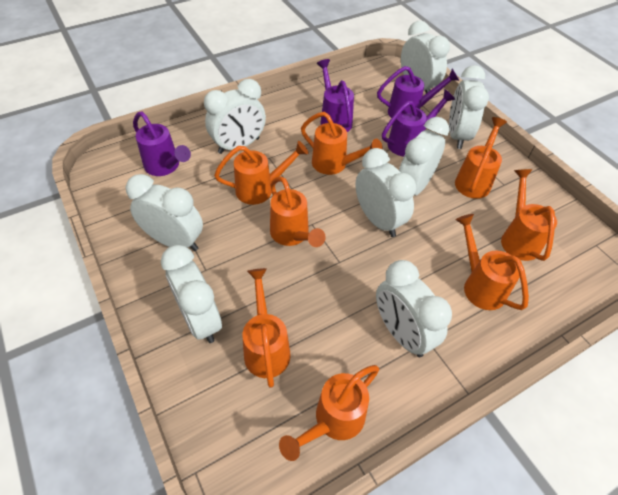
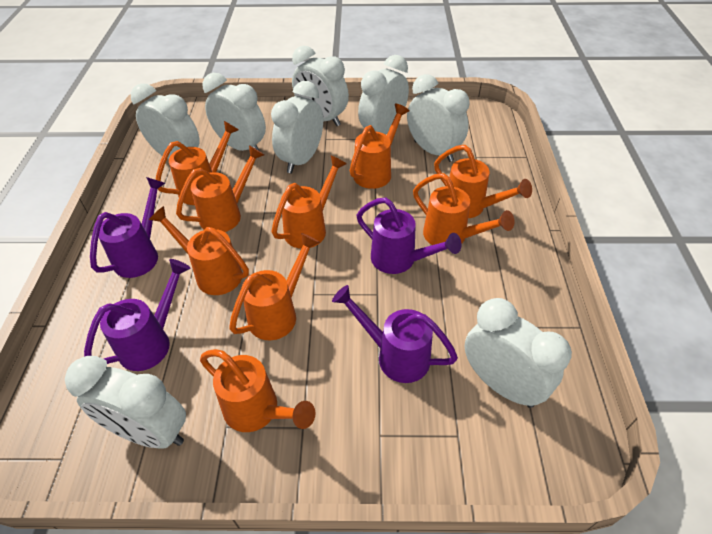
orange watering can: 8 -> 9

